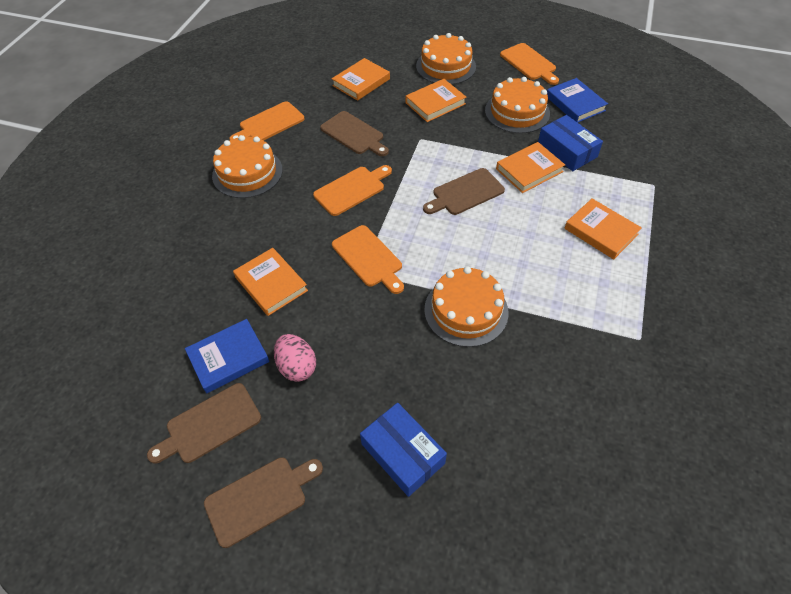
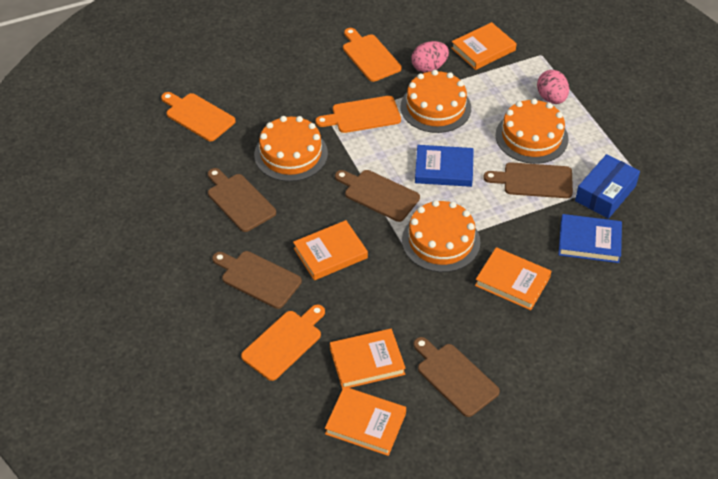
blue box: 2 -> 1
brown cutting board: 4 -> 5
pink egg: 1 -> 2

